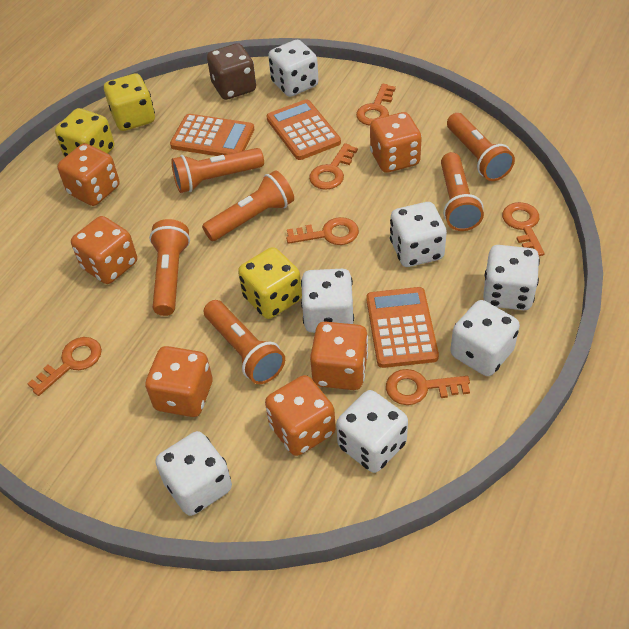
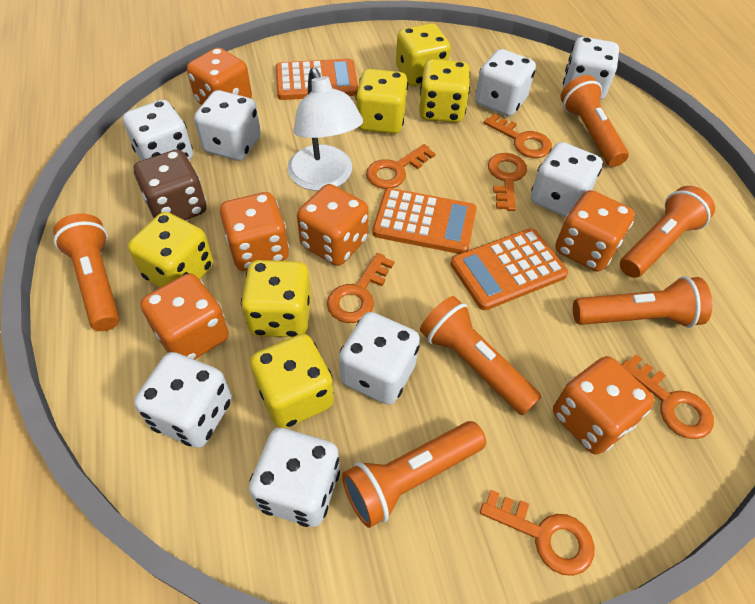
white dice: 7 -> 8
white lamp: 0 -> 1
yellow dice: 3 -> 6

